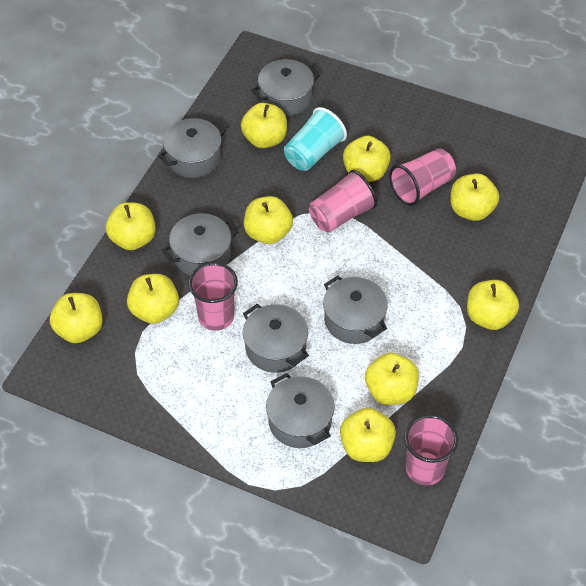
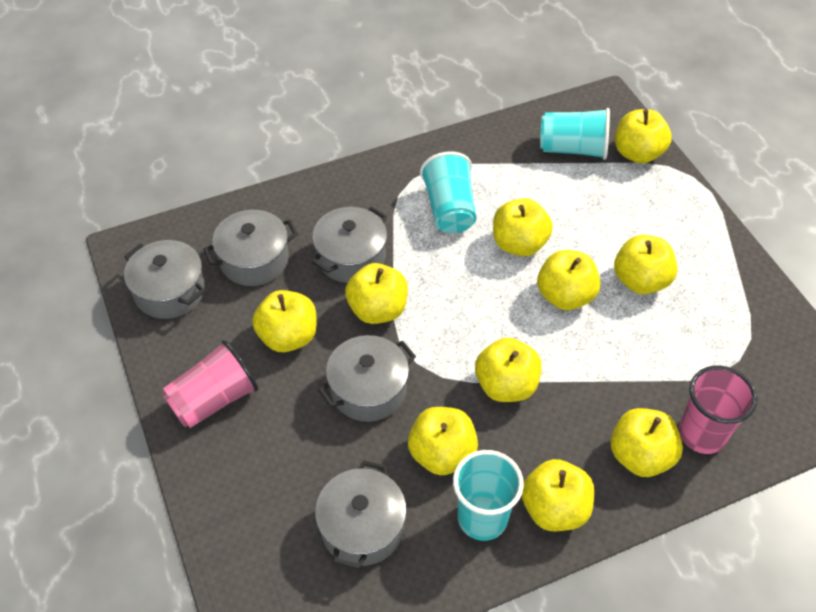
grey pot: 6 -> 5
pink cup: 4 -> 2
turquoise cup: 1 -> 3

